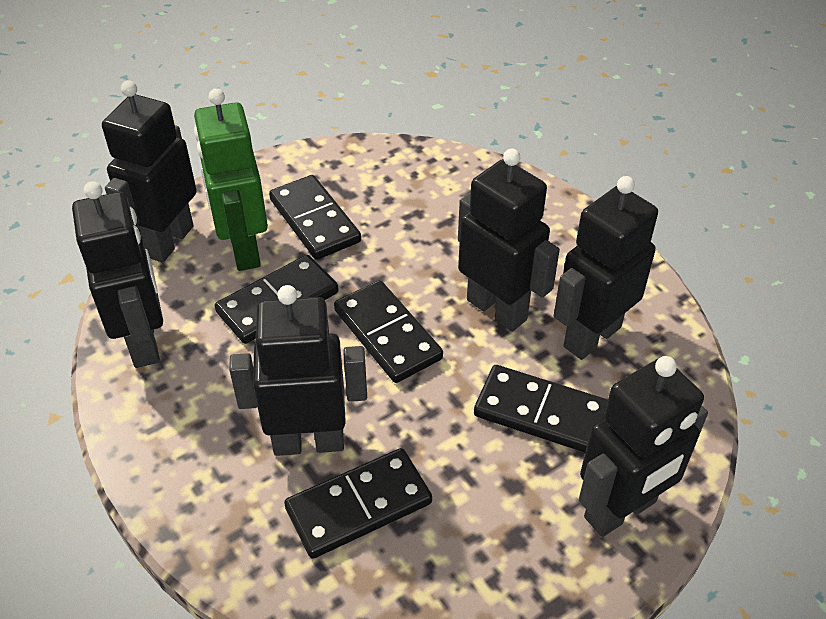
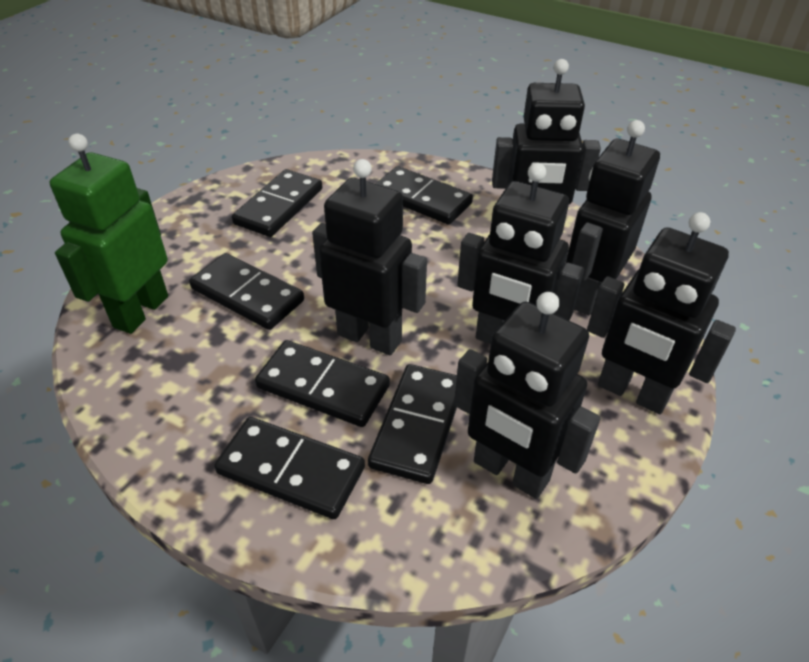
black domino: 5 -> 6

